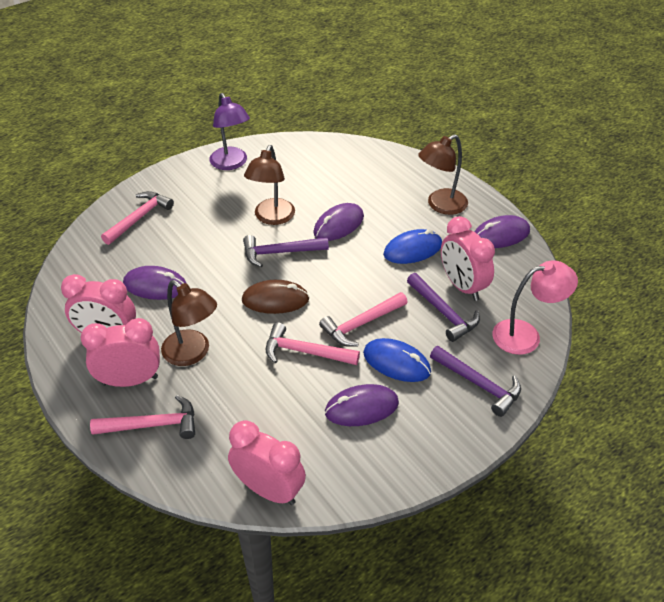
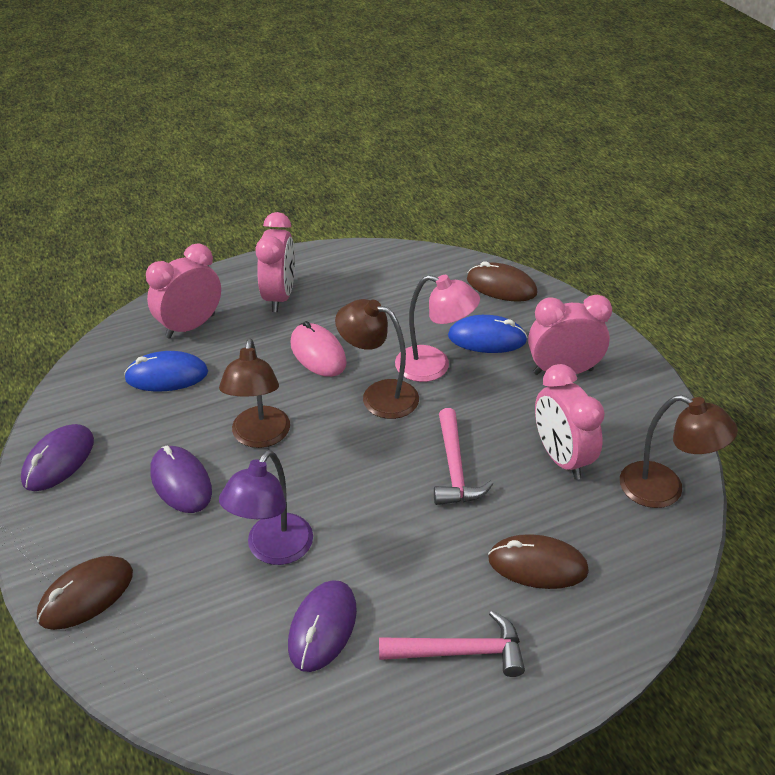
brown mouse: 1 -> 3
pink hammer: 4 -> 2
pink mouse: 0 -> 1
purple hammer: 3 -> 0
purple mouse: 4 -> 3

